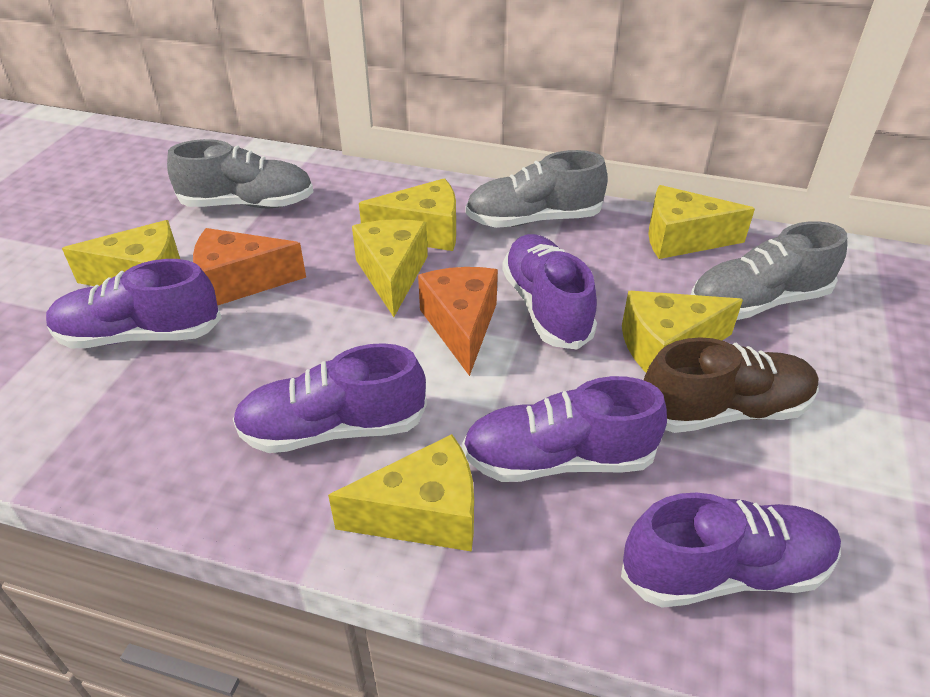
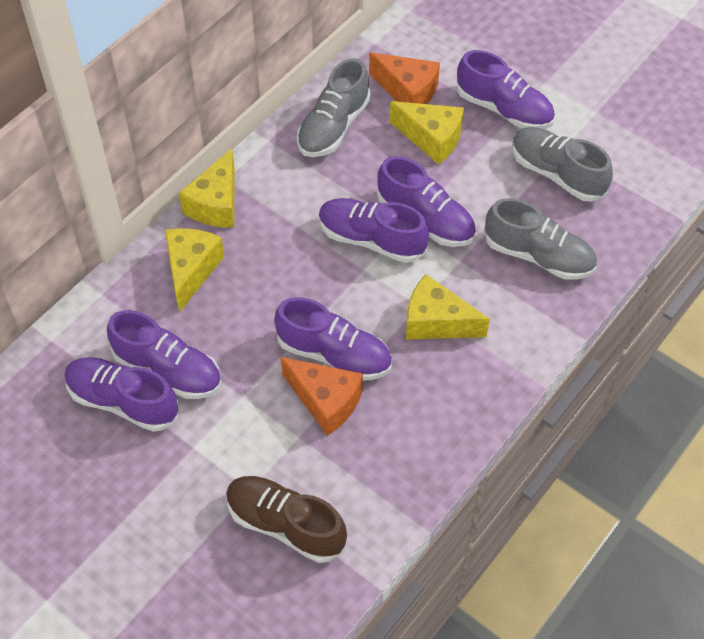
purple shoe: 5 -> 6
yellow cheese: 6 -> 4

